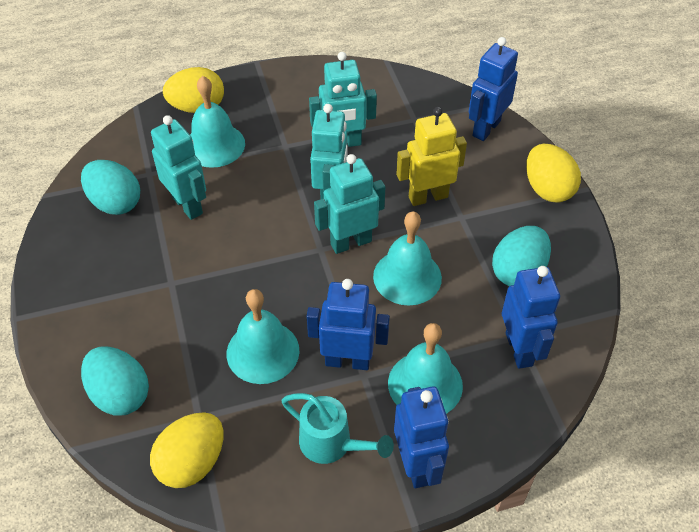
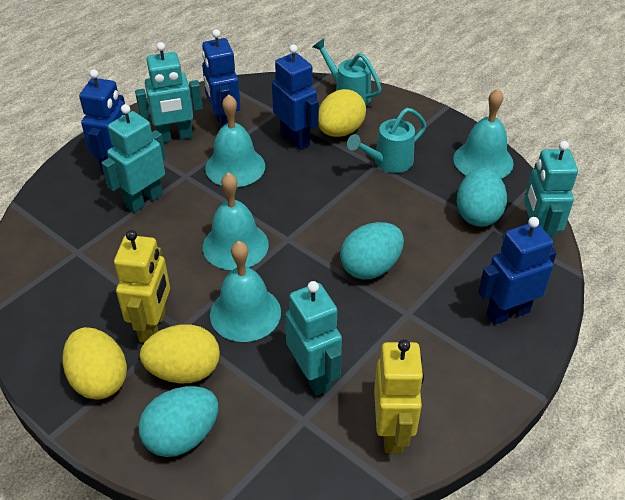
turquoise watering can: 1 -> 2
yellow robot: 1 -> 2

